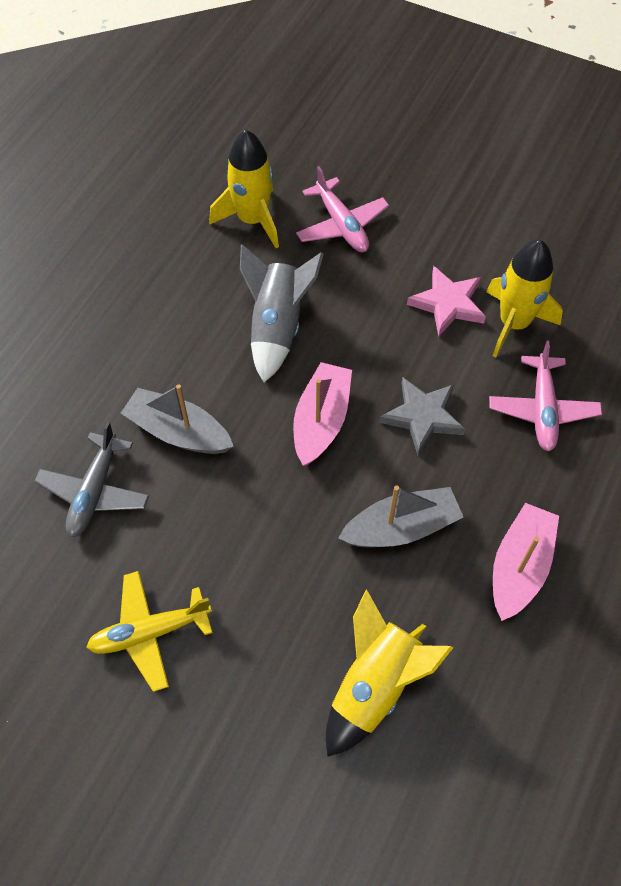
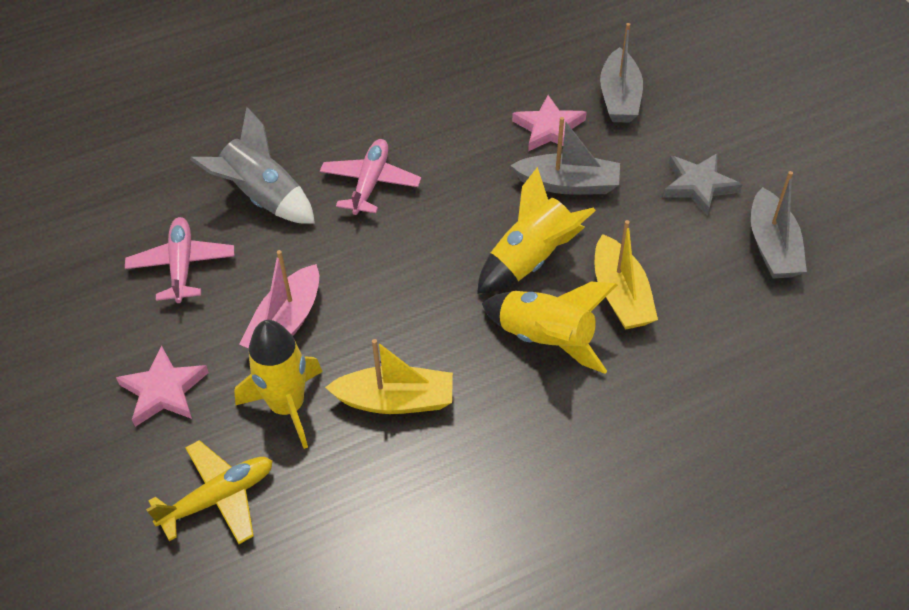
grey boat: 2 -> 3
grey plane: 1 -> 0
pink boat: 2 -> 1
pink star: 1 -> 2
yellow boat: 0 -> 2

